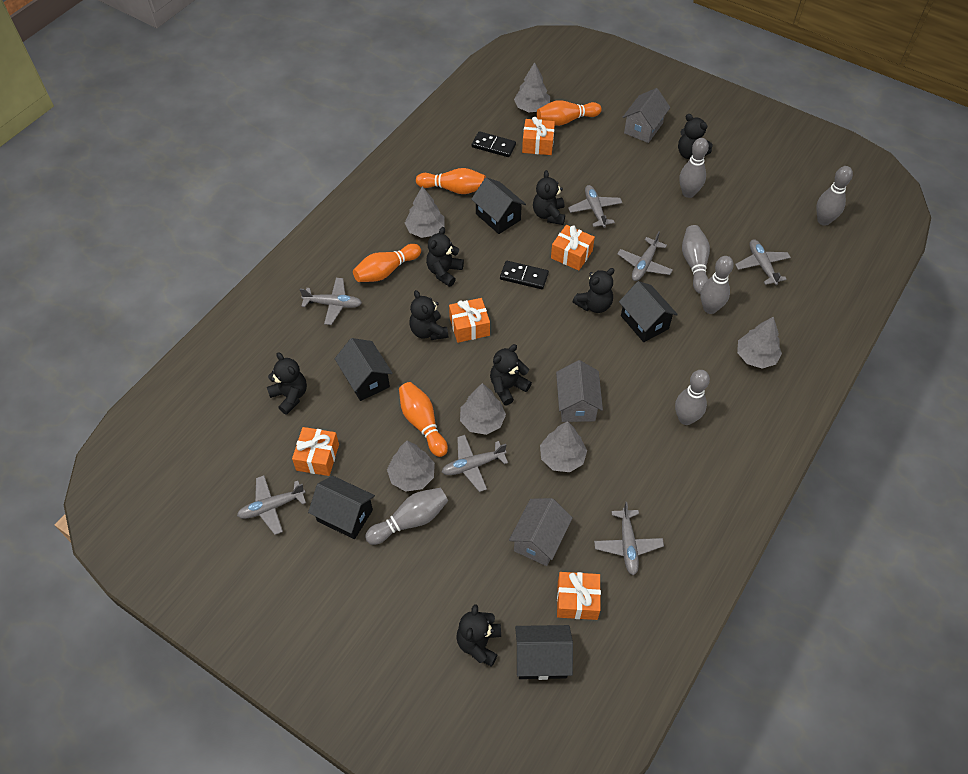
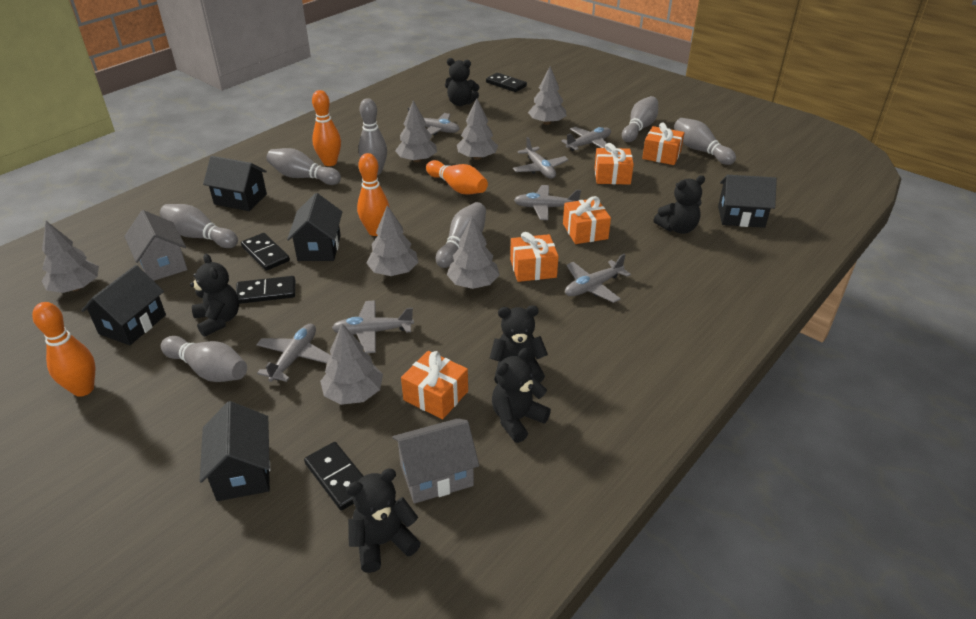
black domino: 2 -> 4
black teddy bear: 8 -> 6
grey bowling pin: 6 -> 7
grey house: 3 -> 2
grey tree: 6 -> 7

